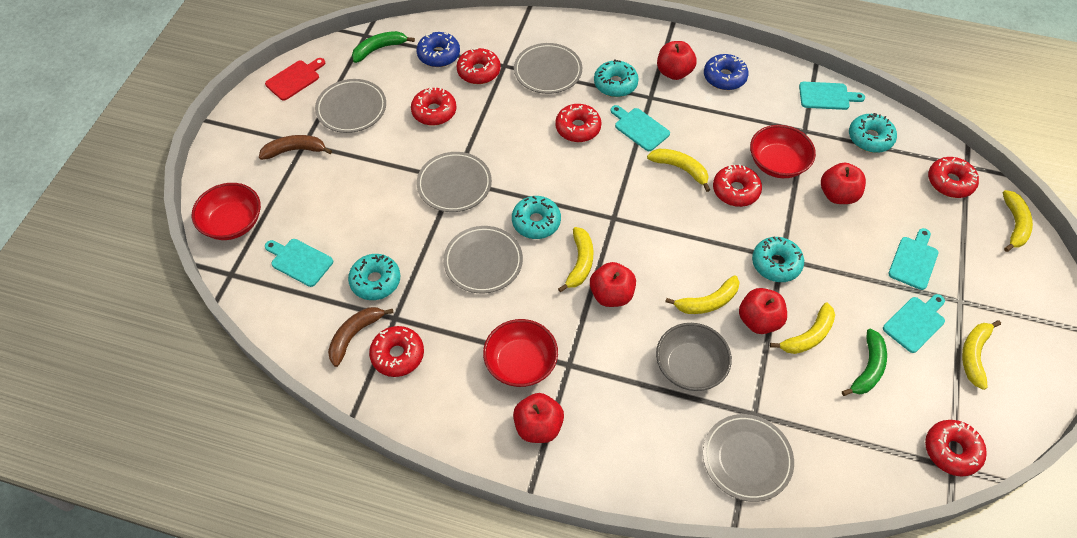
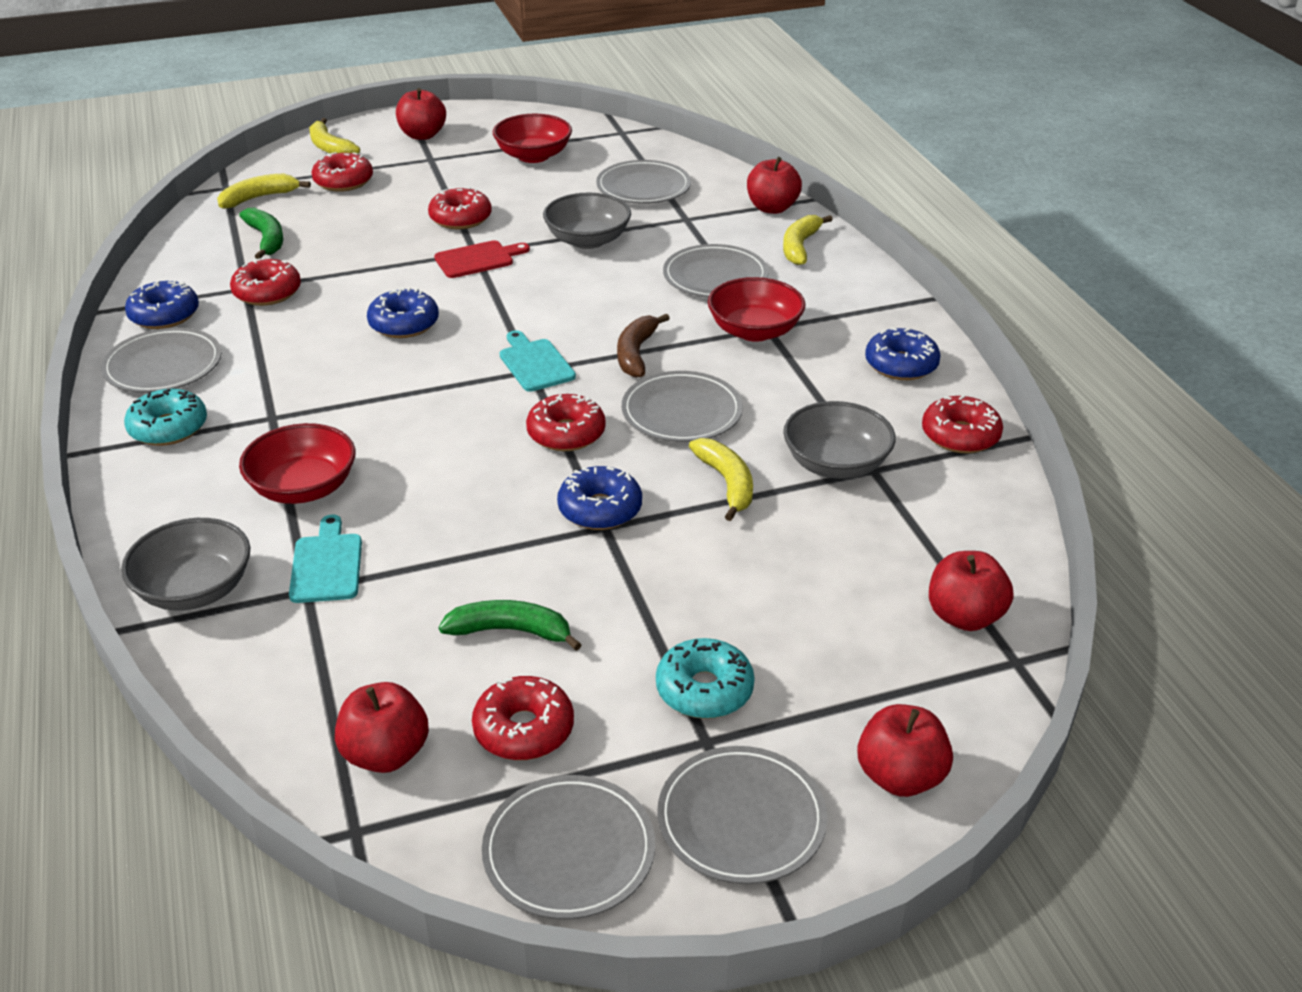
blue donut: 2 -> 4
brown banana: 2 -> 1
grey bowl: 1 -> 3
grey plate: 5 -> 6
red donut: 7 -> 6
turquoise cutting board: 5 -> 2
turquoise donut: 5 -> 2
yellow banana: 6 -> 4

